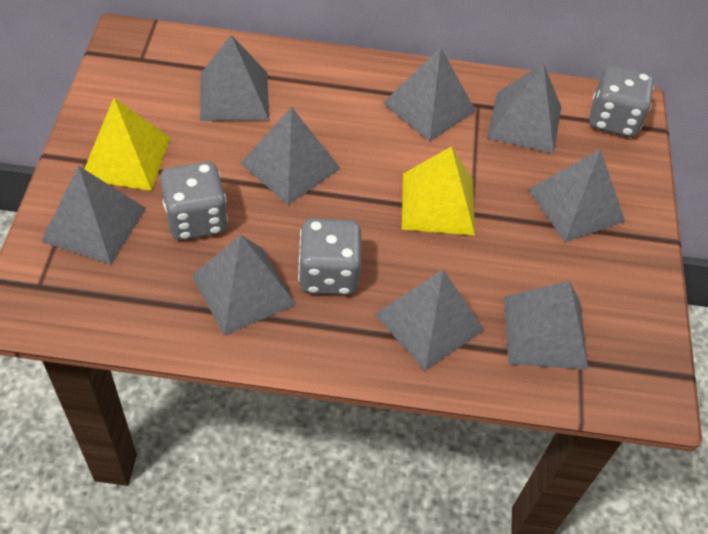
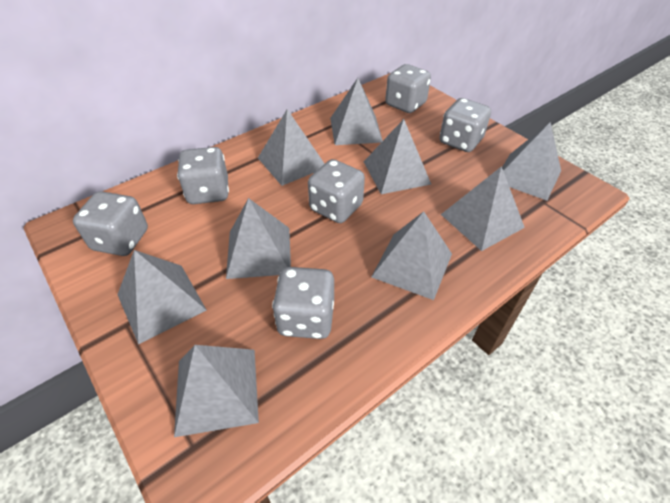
grey dice: 3 -> 6
yellow pyramid: 2 -> 0

